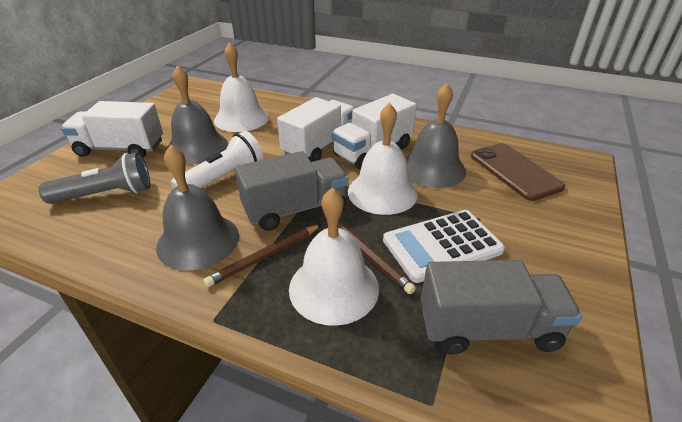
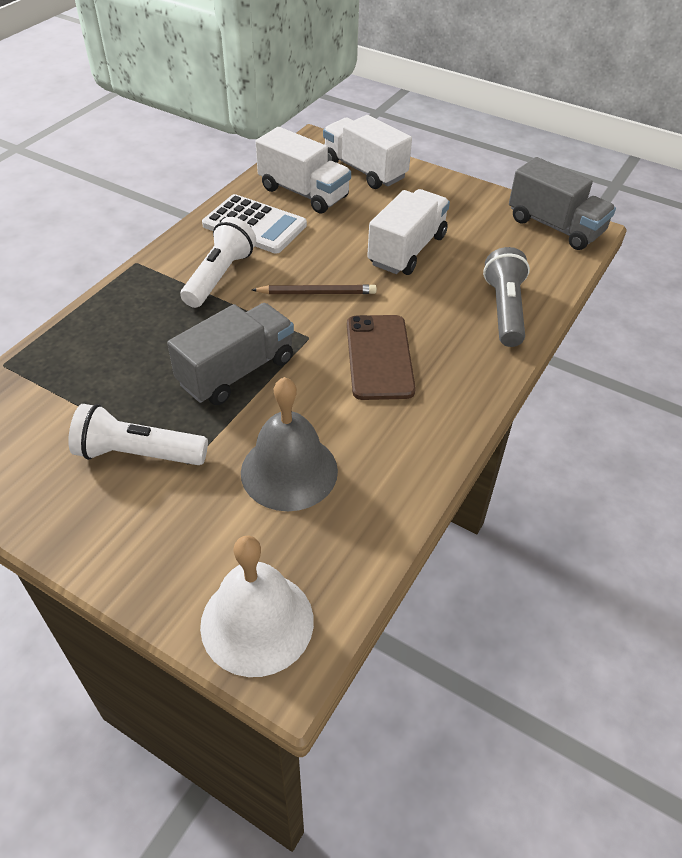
brown pencil: 2 -> 1
grey bell: 3 -> 1
white bell: 3 -> 1
white flashlight: 1 -> 2

